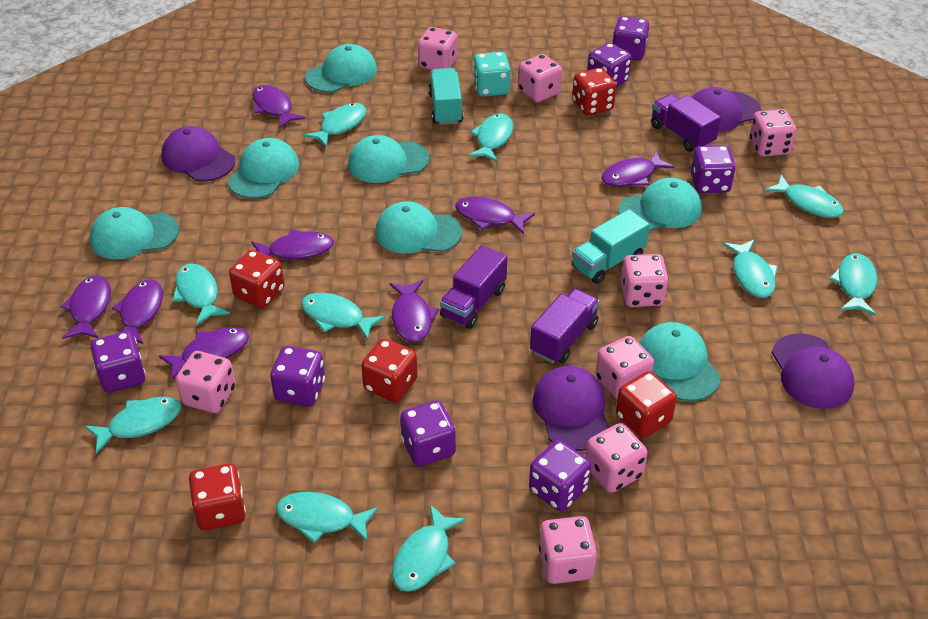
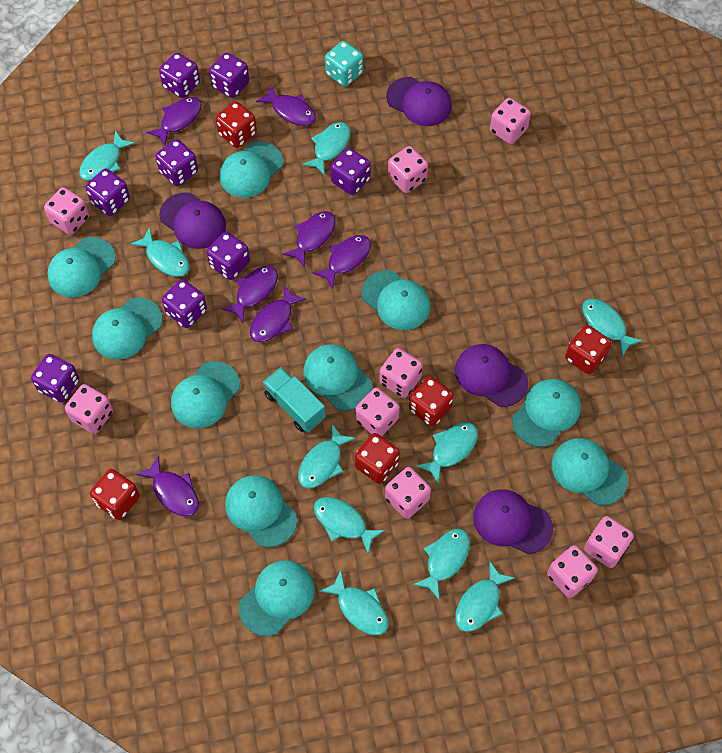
pink dice: 8 -> 9
purple dice: 7 -> 8
purple fish: 8 -> 7
purple truck: 3 -> 0
turquoise cap: 7 -> 10
turquoise truck: 2 -> 1

